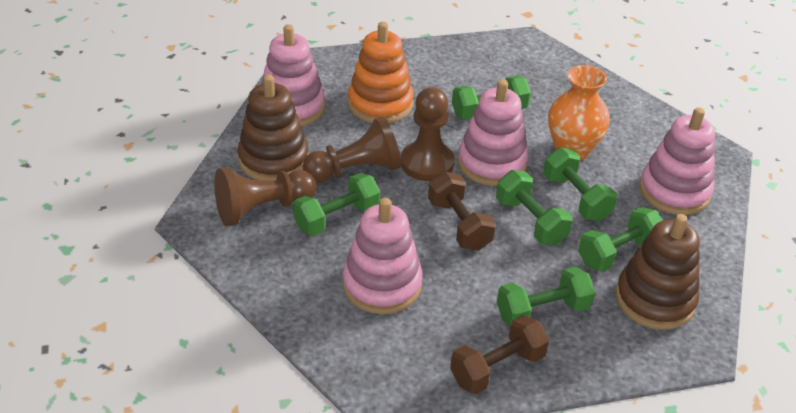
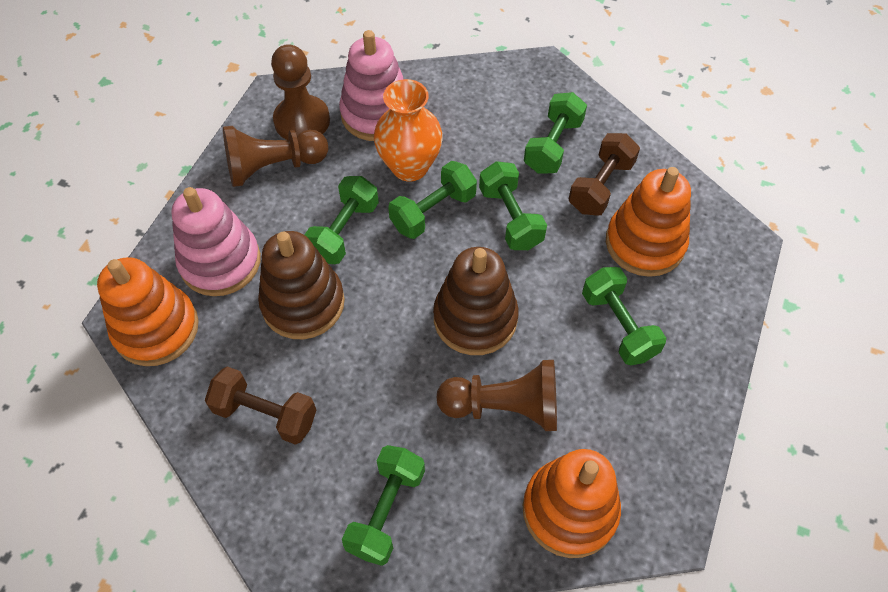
orange stacking toy: 1 -> 3
pink stacking toy: 4 -> 2

